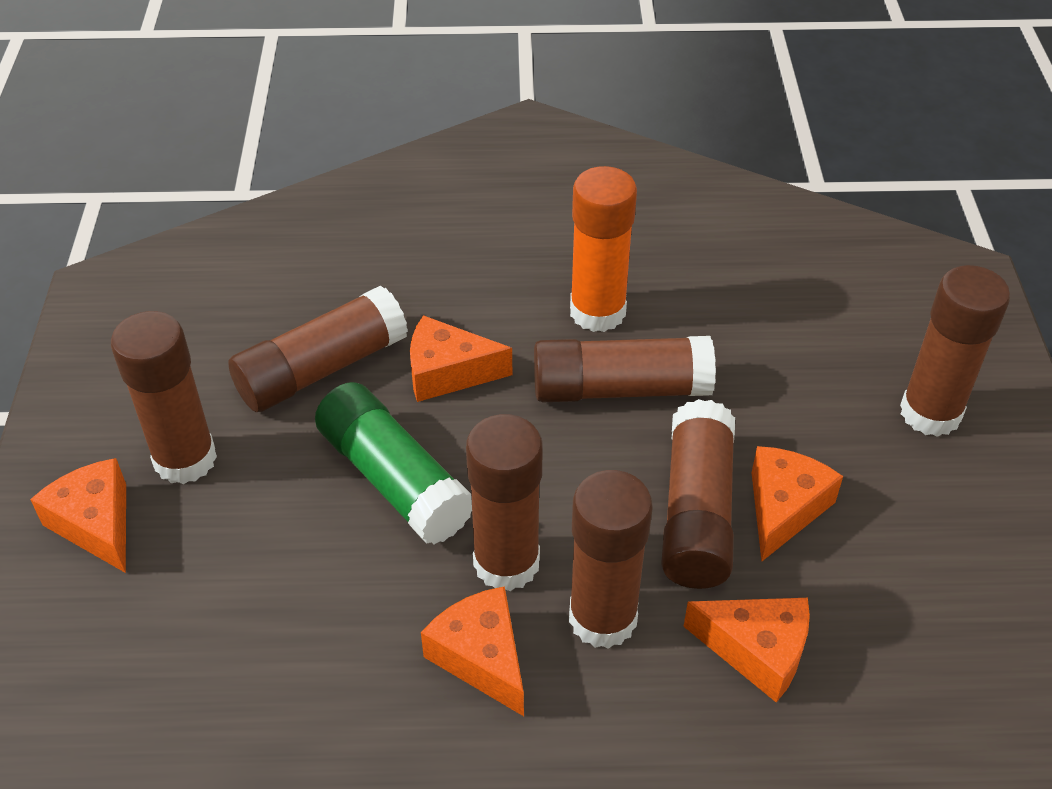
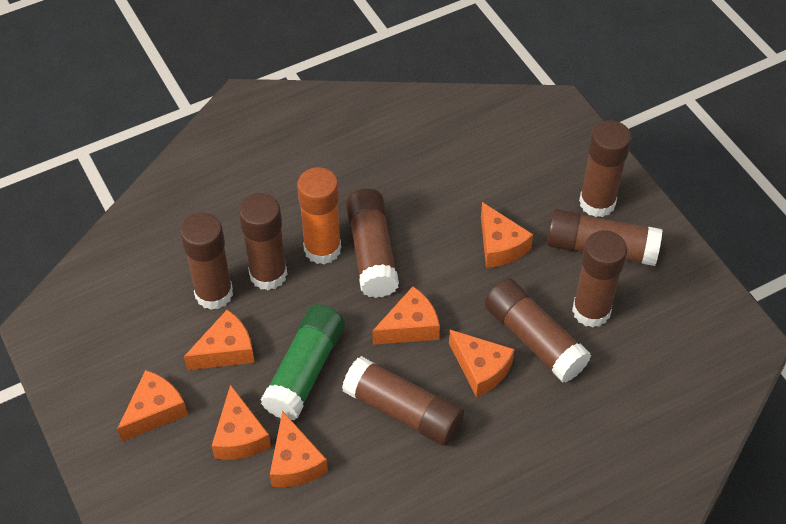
brown glue stick: 7 -> 8
orange cheese: 5 -> 7

